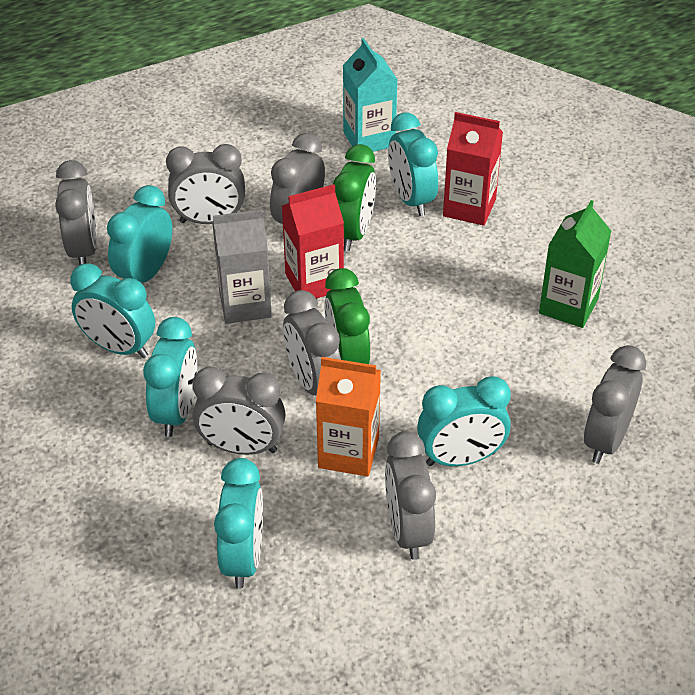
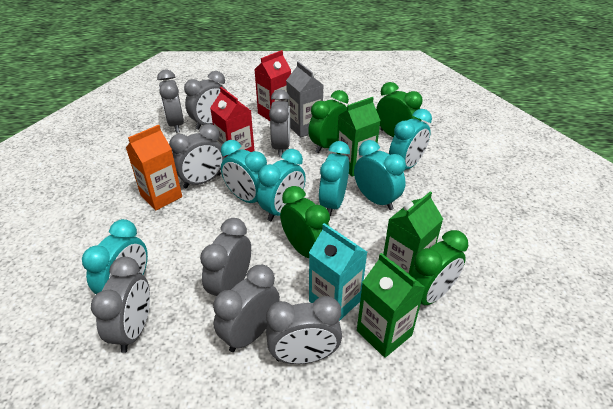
green carton: 1 -> 3
green clock: 2 -> 4
grey clock: 7 -> 8

